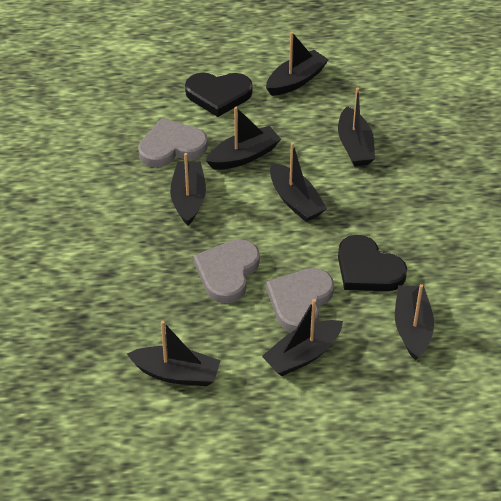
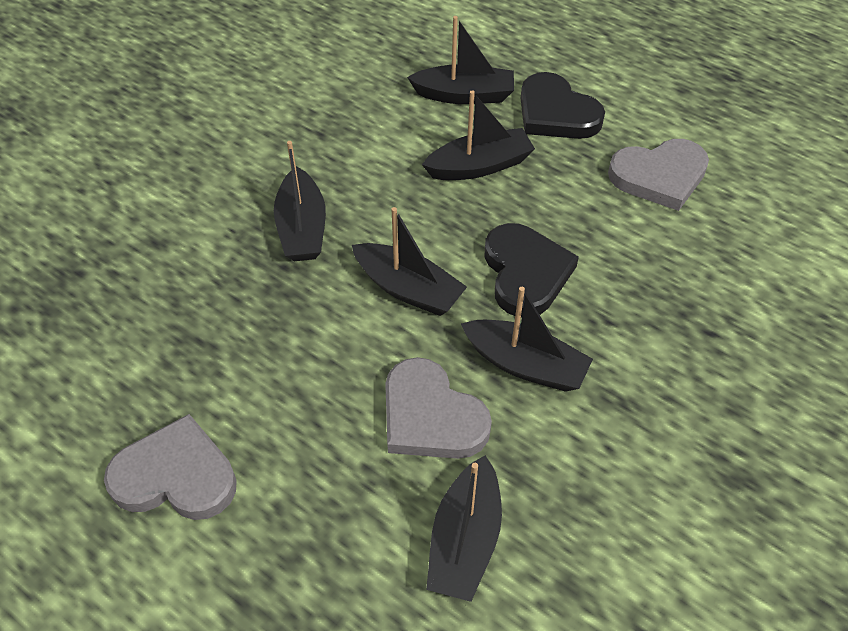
black boat: 8 -> 6

